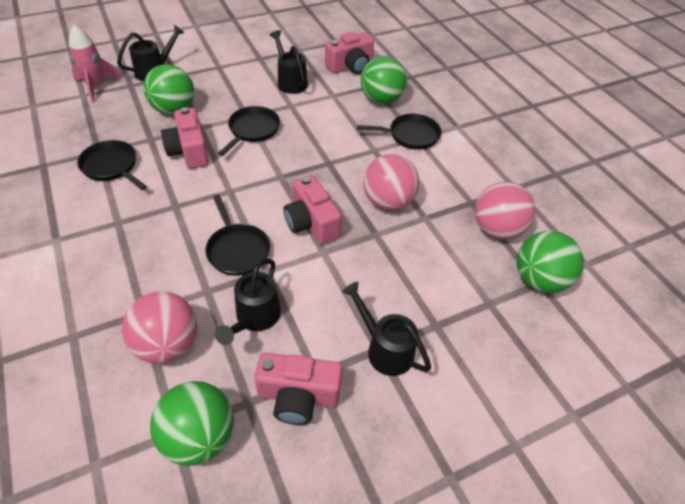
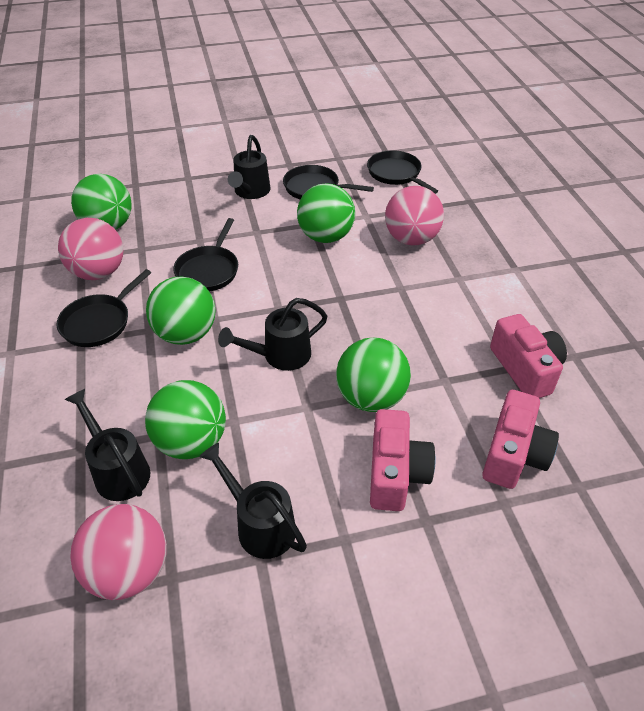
green ball: 4 -> 5
pink camera: 4 -> 3
pink rocket: 1 -> 0

